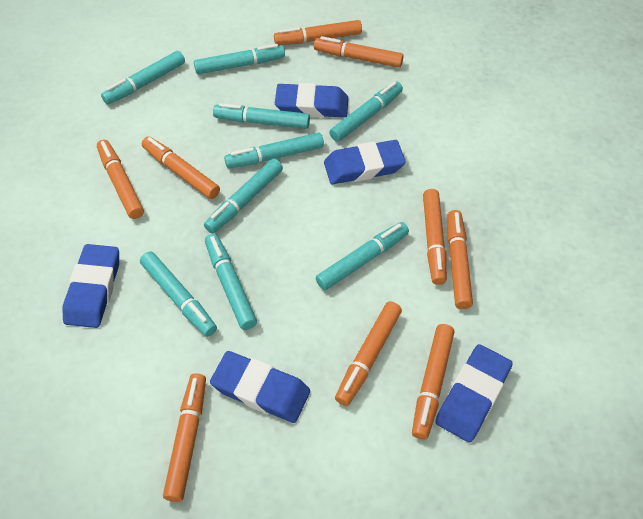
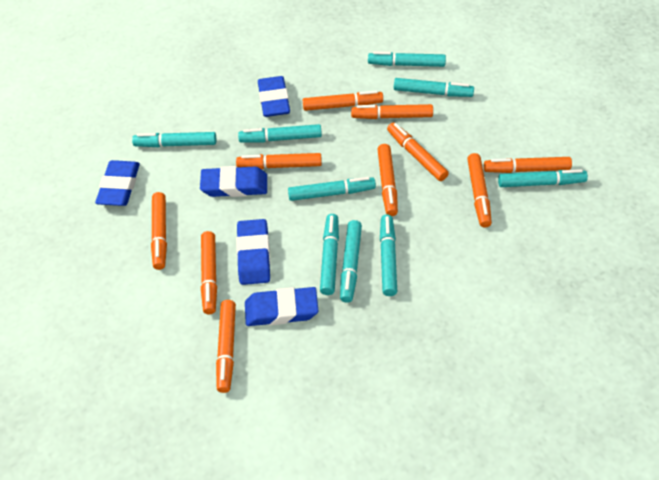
orange marker: 9 -> 10

